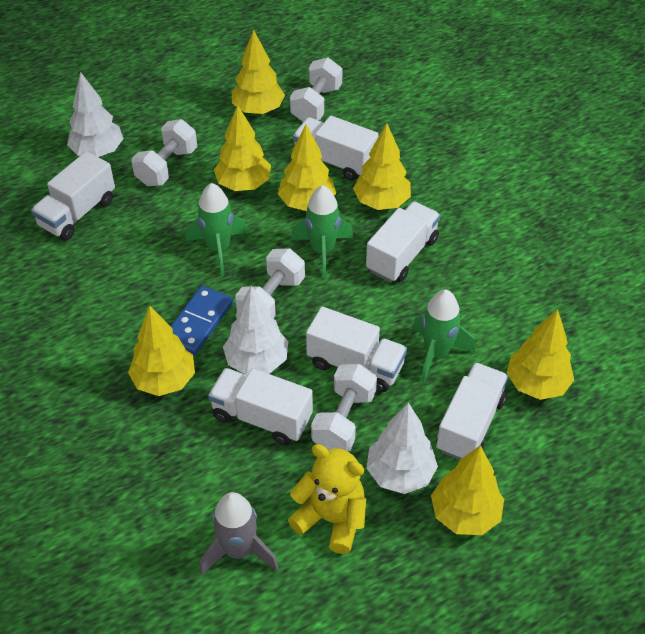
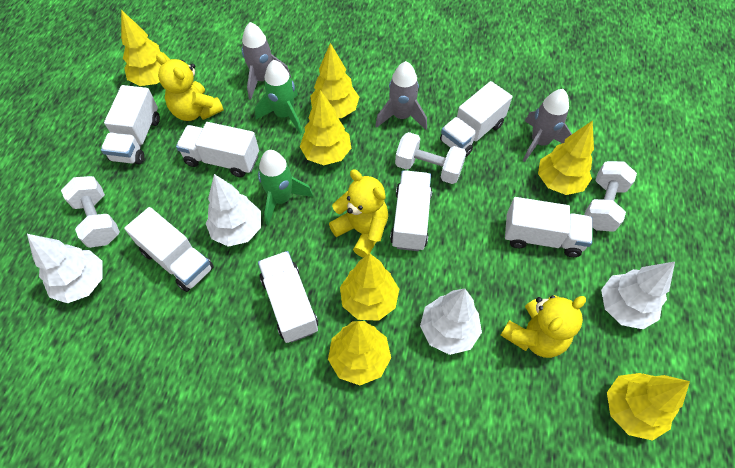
blue domino: 1 -> 0
green rocket: 3 -> 2
grey rocket: 1 -> 3
white dumbbell: 4 -> 3
white tree: 3 -> 4
white truck: 6 -> 7
yellow teddy bear: 1 -> 3

